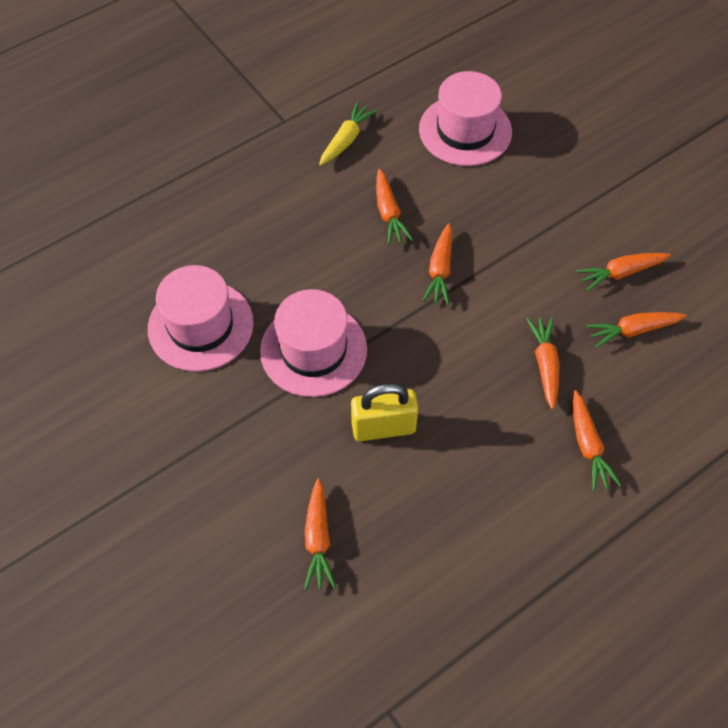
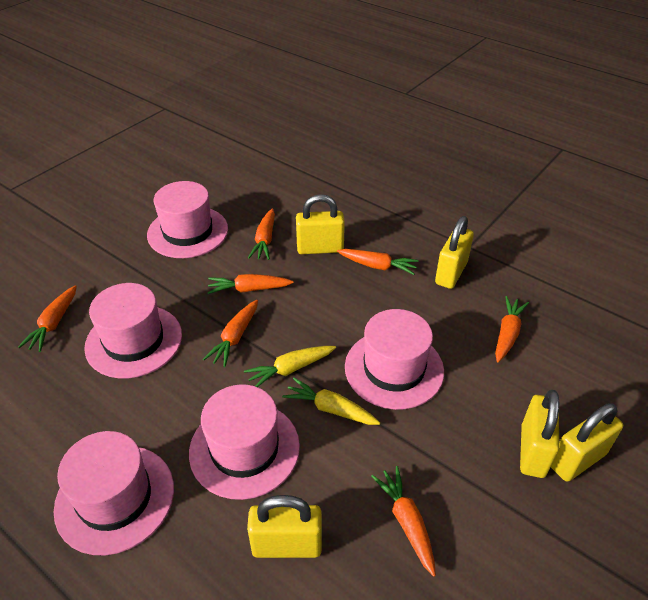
pink hat: 3 -> 5
yellow carrot: 1 -> 2
yellow padlock: 1 -> 5

